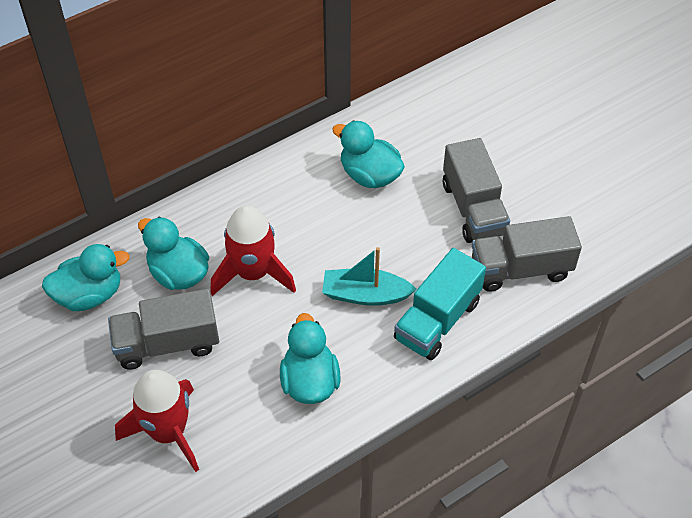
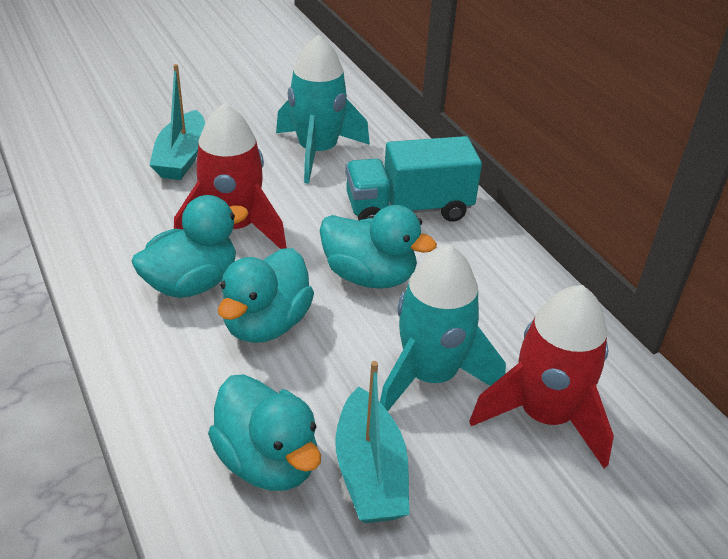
grey truck: 3 -> 0
turquoise boat: 1 -> 2
turquoise rocket: 0 -> 2

